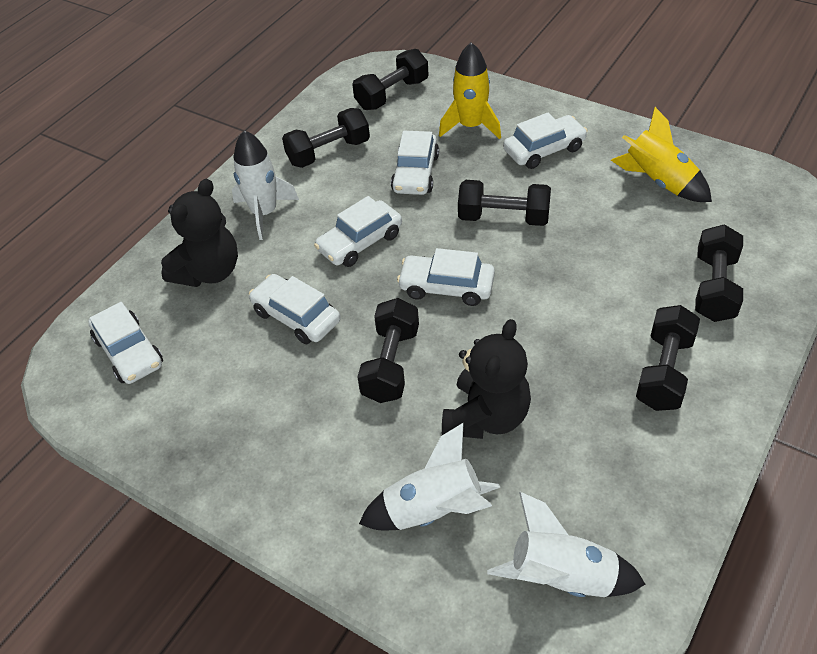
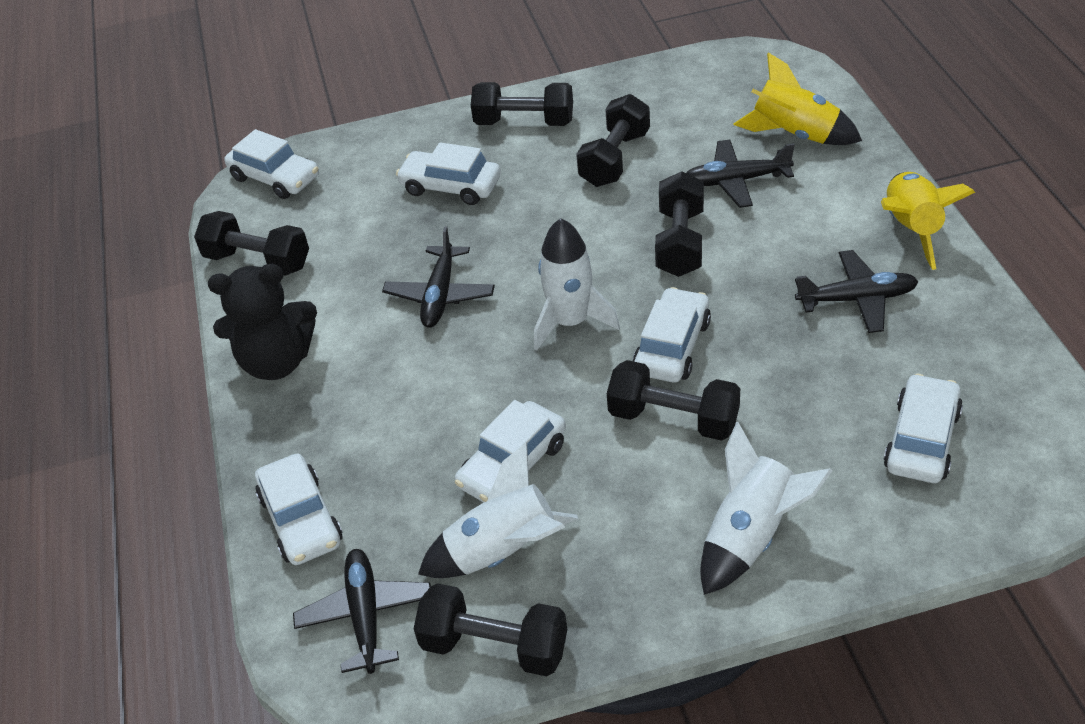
black plane: 0 -> 4
black teddy bear: 2 -> 1

